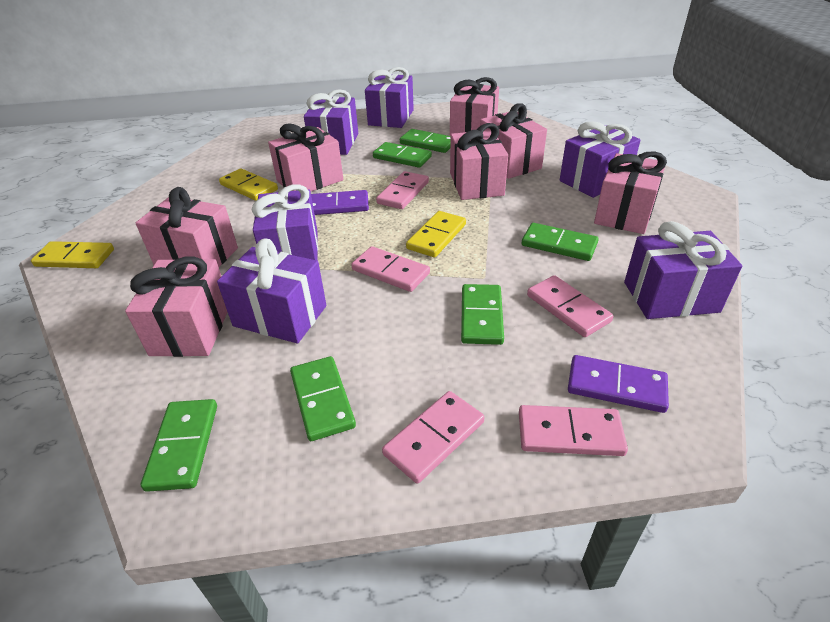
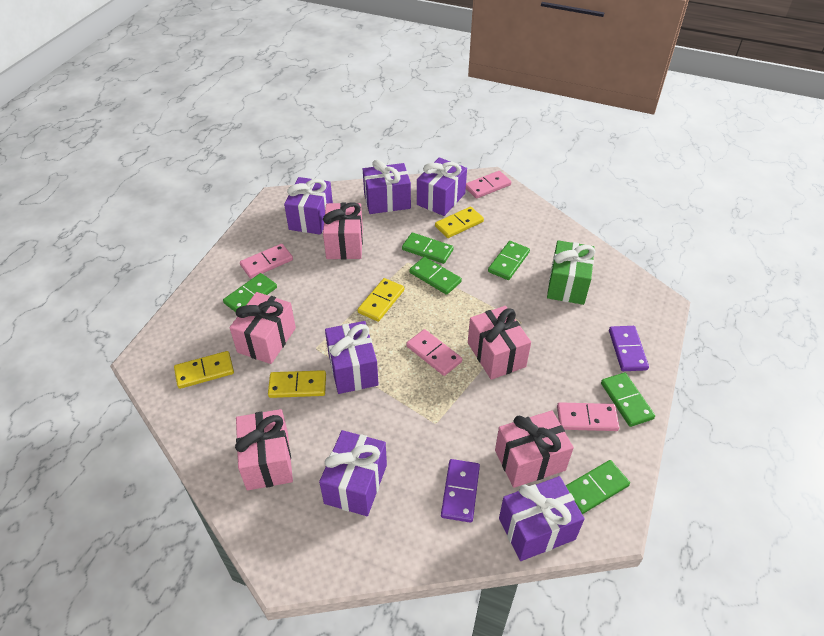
green gift: 0 -> 1
pink domino: 5 -> 4
pink gift: 7 -> 5
yellow domino: 3 -> 4

